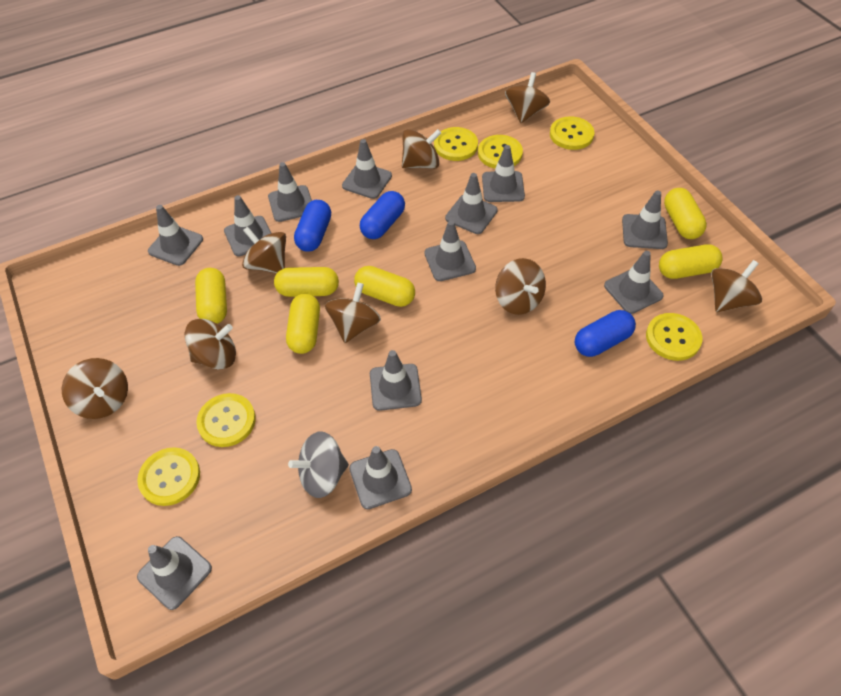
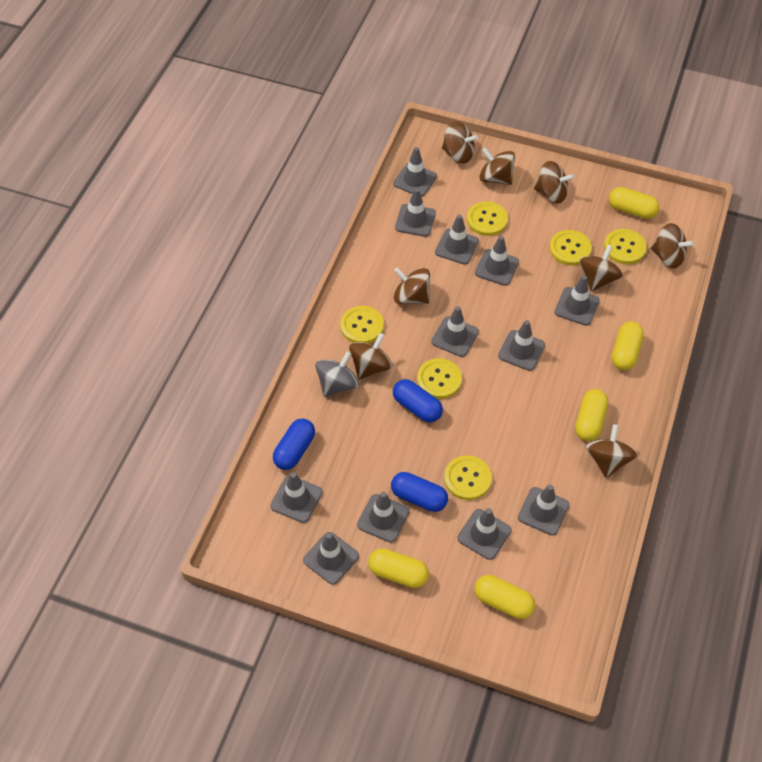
yellow capsule: 6 -> 5

